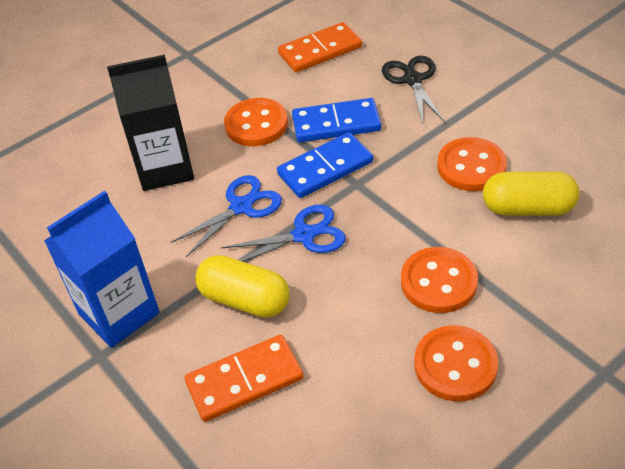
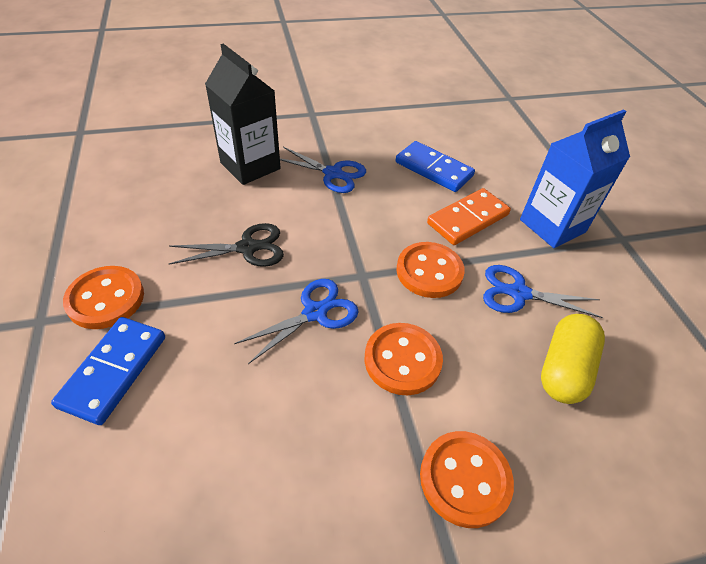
blue scissors: 2 -> 3
orange domino: 2 -> 1
yellow capsule: 2 -> 1

